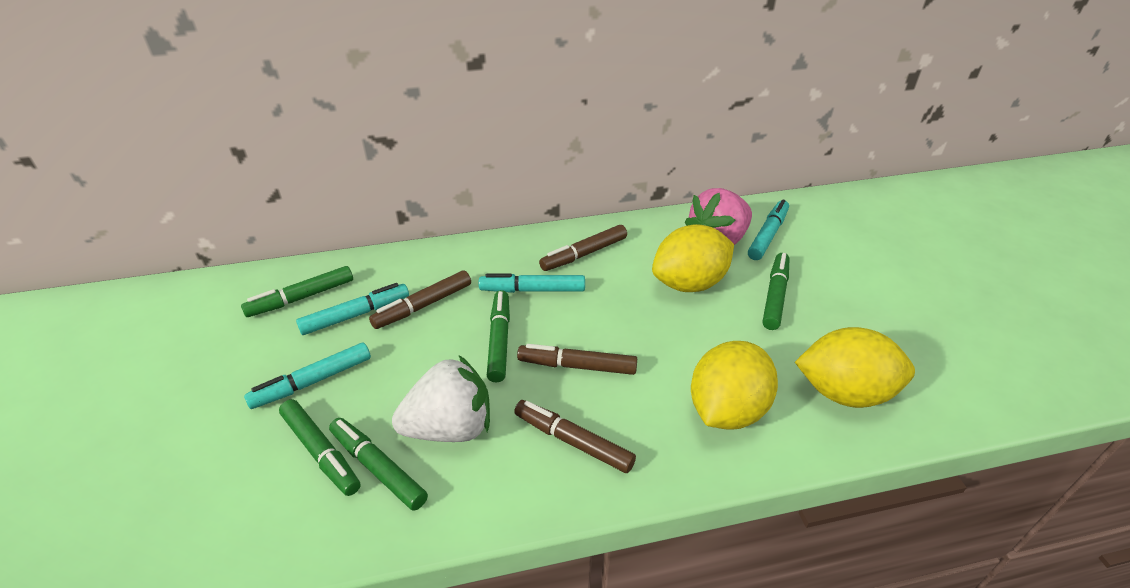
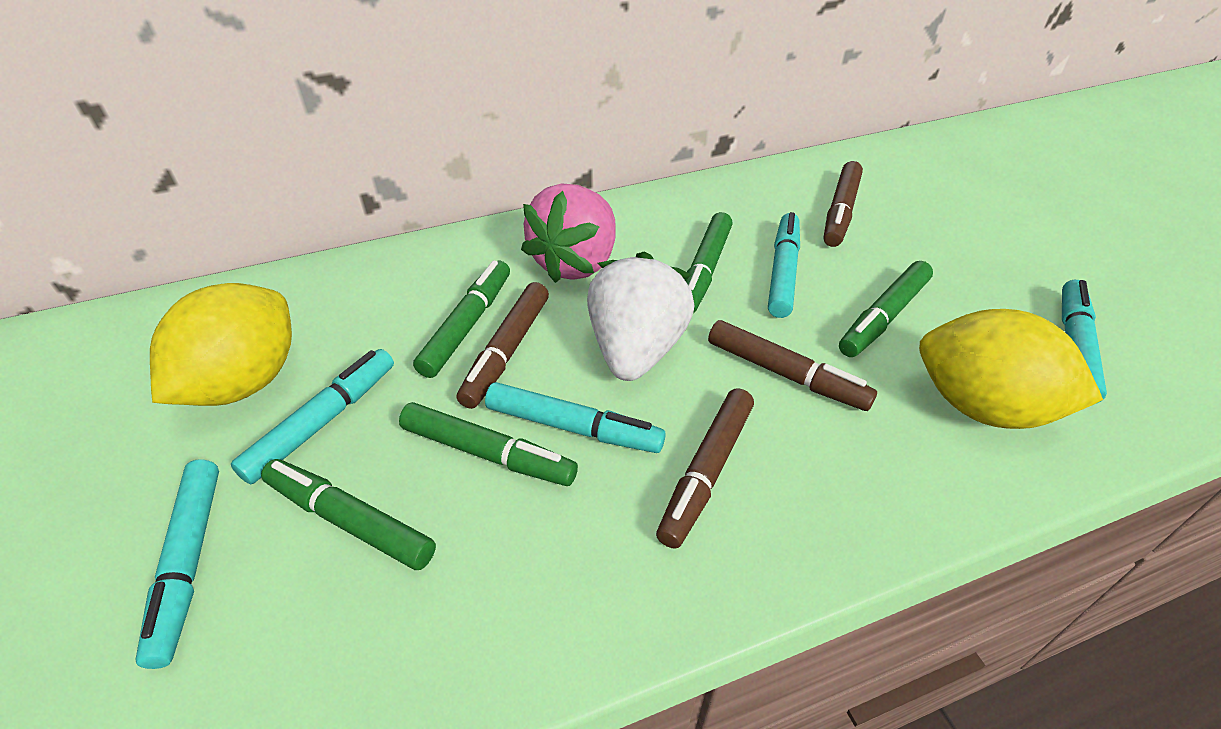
turquoise marker: 4 -> 5
yellow lemon: 3 -> 2

